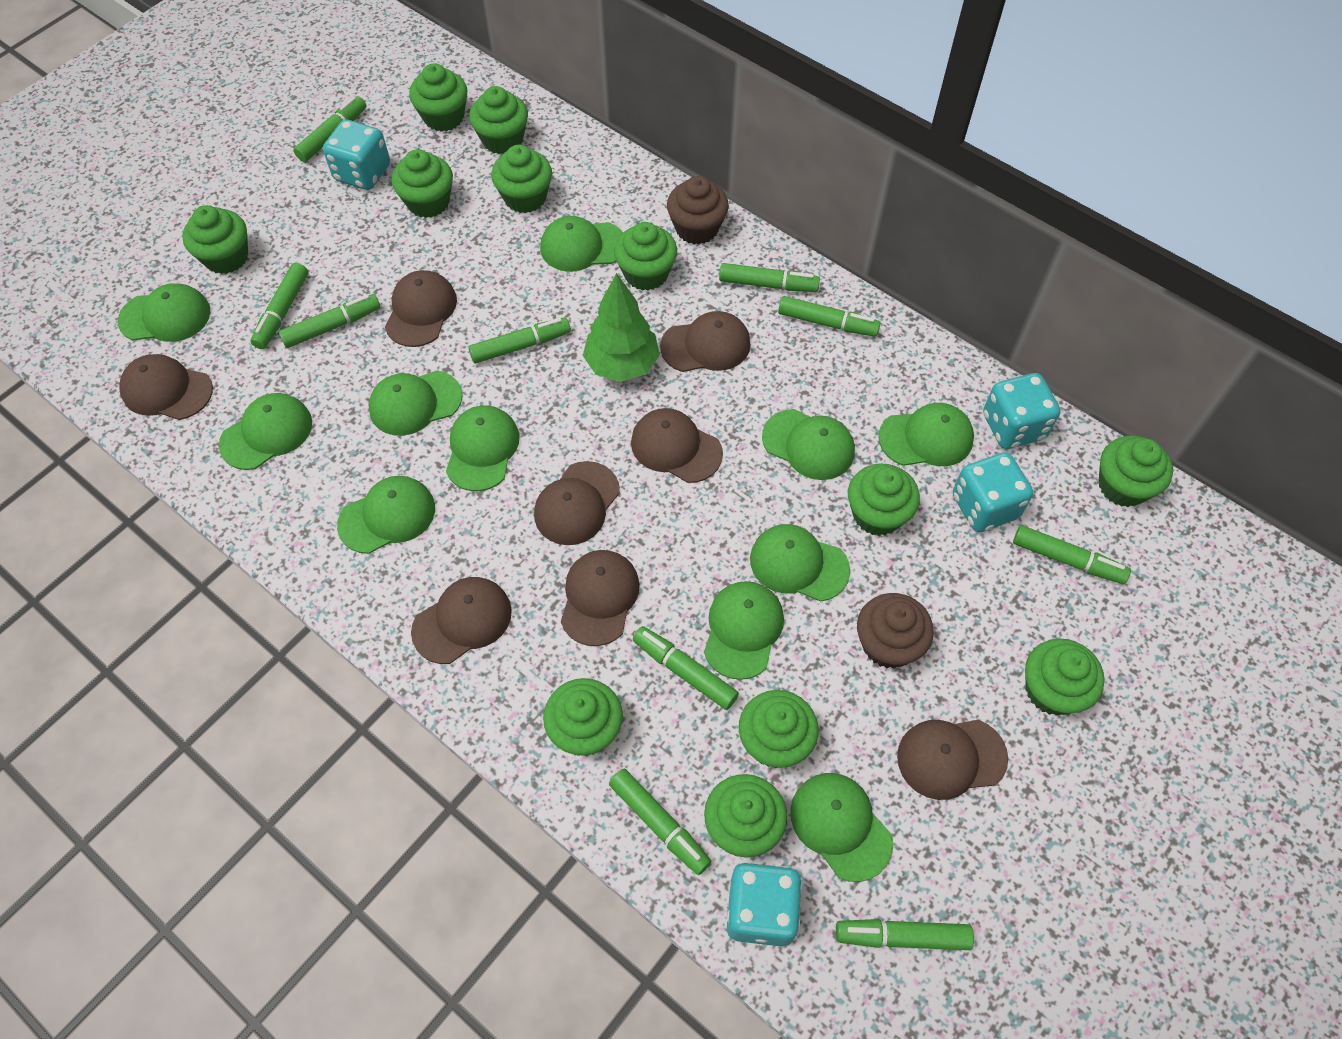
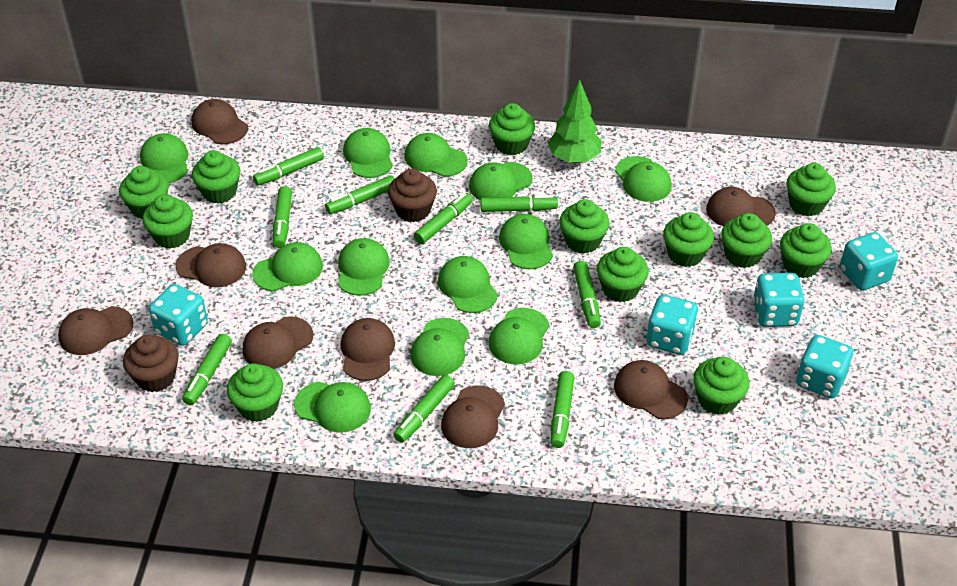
green cap: 11 -> 12
green marker: 10 -> 9
turquoise dice: 4 -> 5

